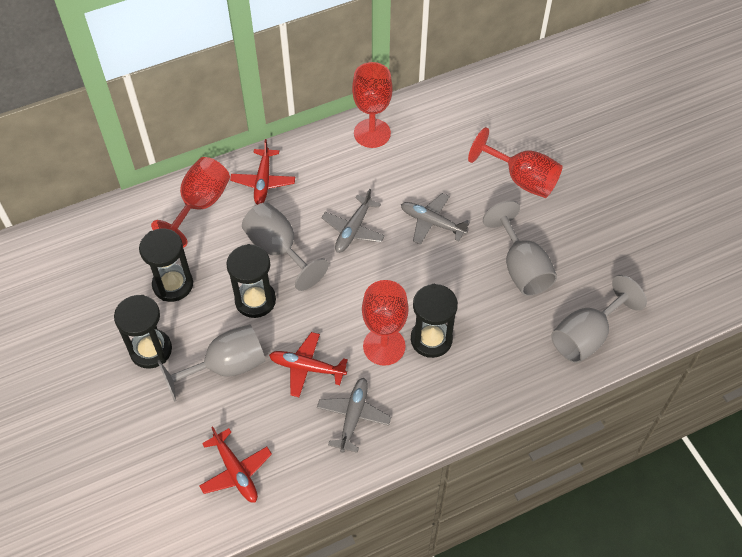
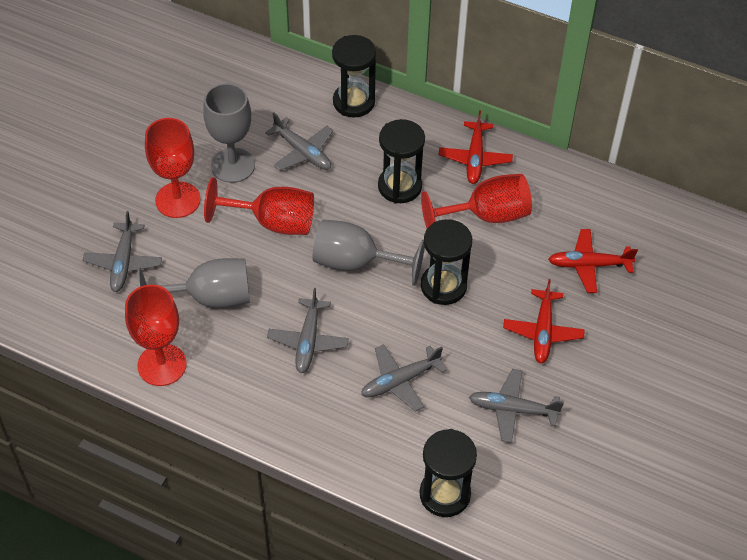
grey goblet: 4 -> 3
grey plane: 3 -> 5

